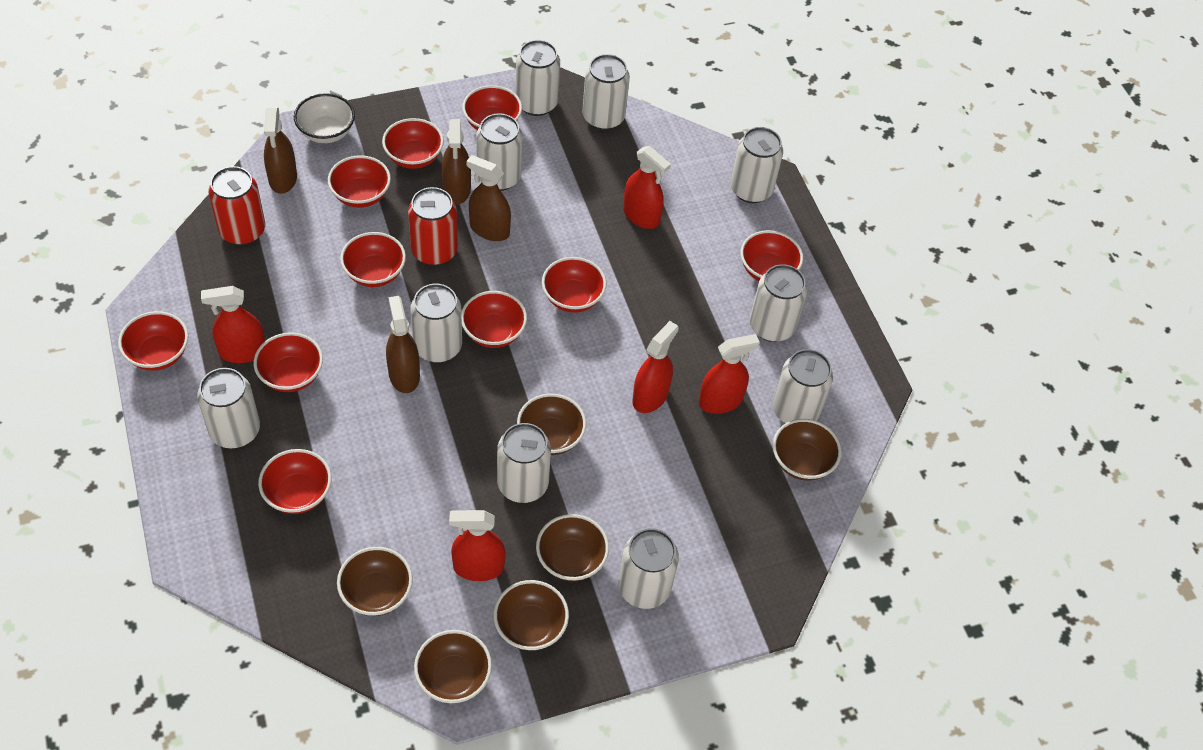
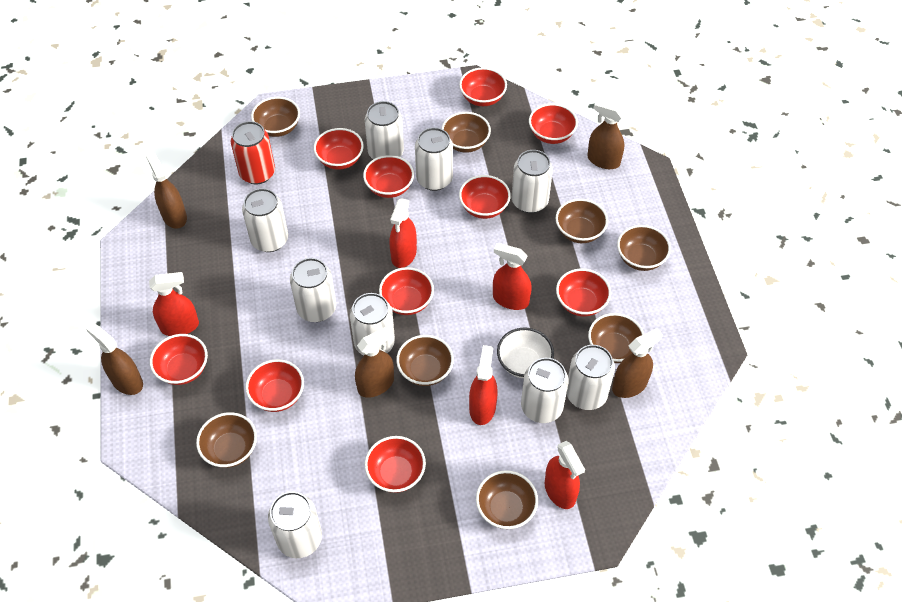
brown bowl: 6 -> 8
brown spray bottle: 4 -> 5
red can: 2 -> 1
white can: 10 -> 9

